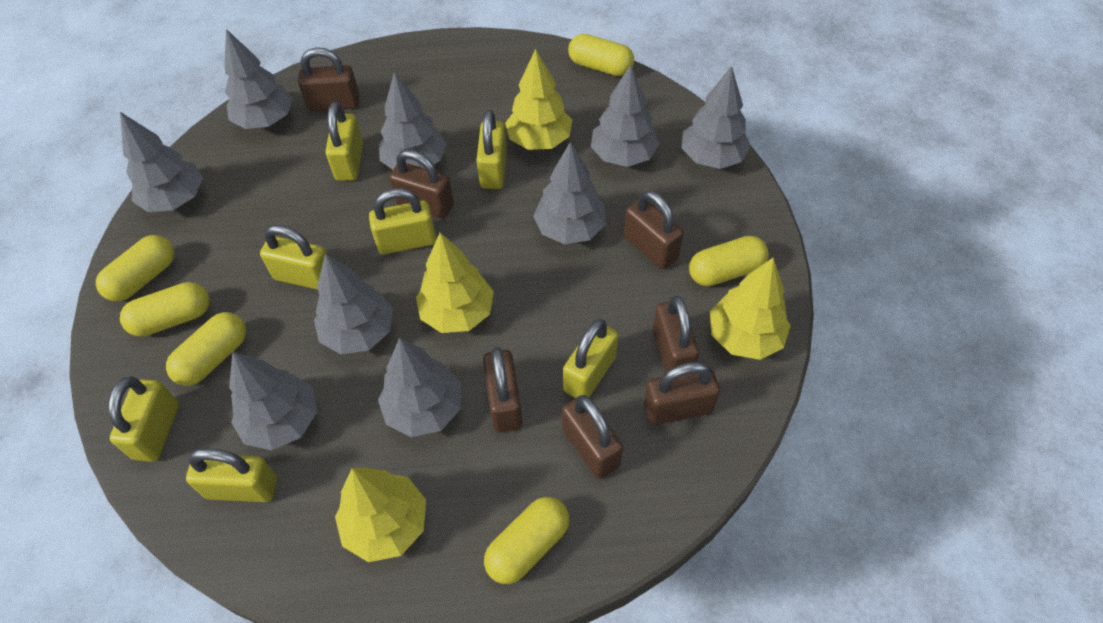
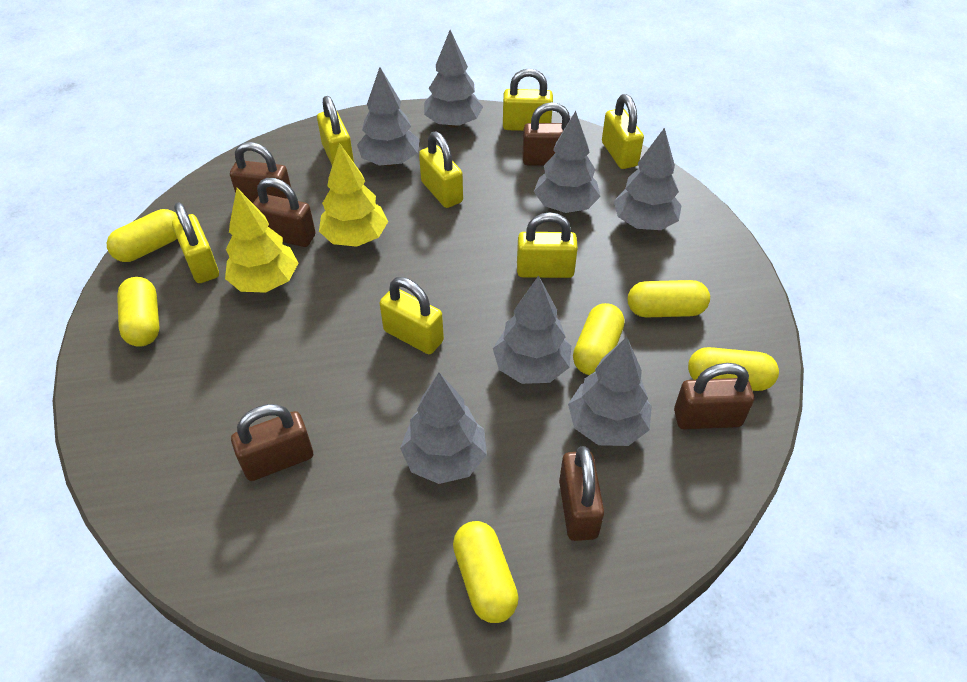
brown padlock: 7 -> 6
grey tree: 9 -> 7
yellow tree: 4 -> 2

